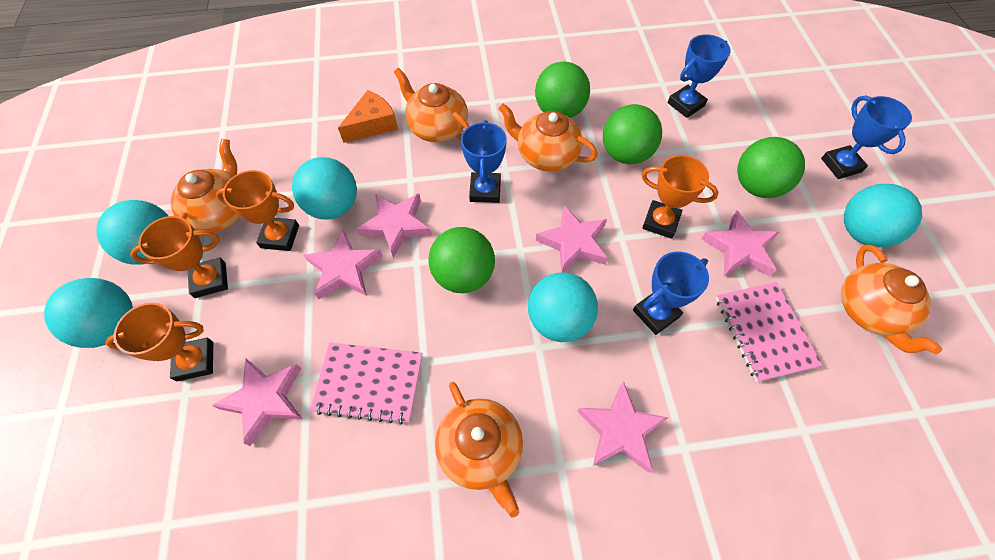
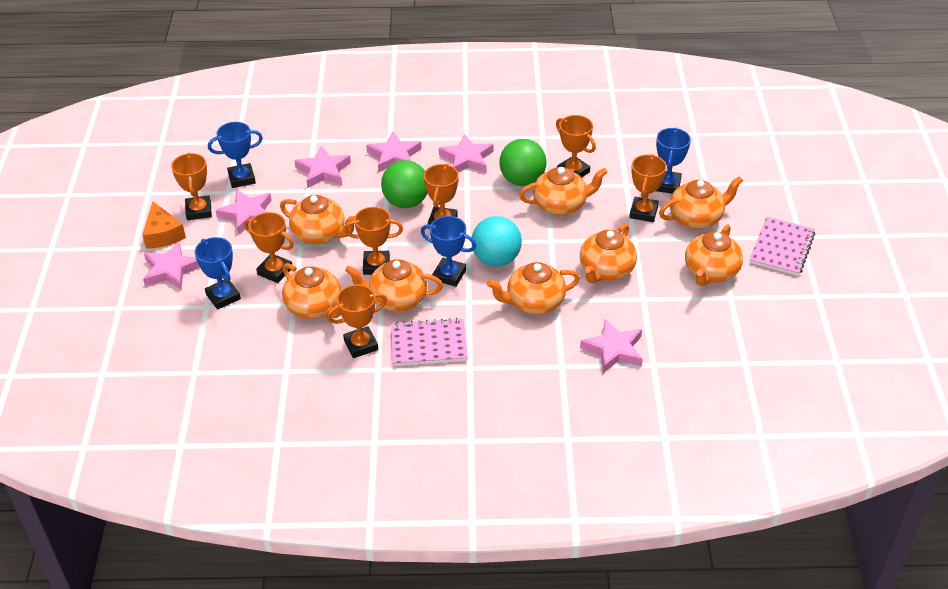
green ball: 4 -> 2
orange teapot: 5 -> 8
orange trophy: 4 -> 7
turquoise ball: 5 -> 1

